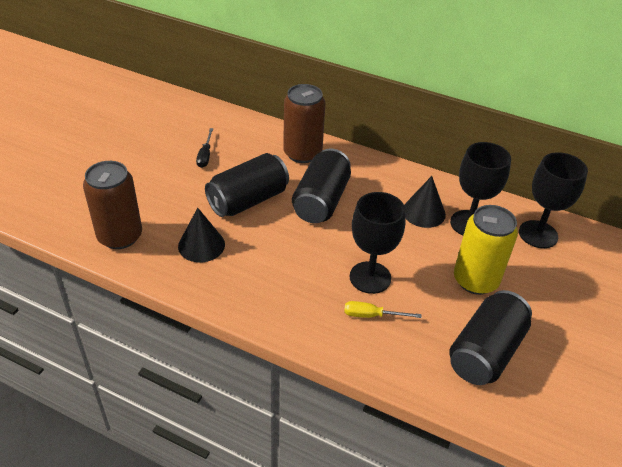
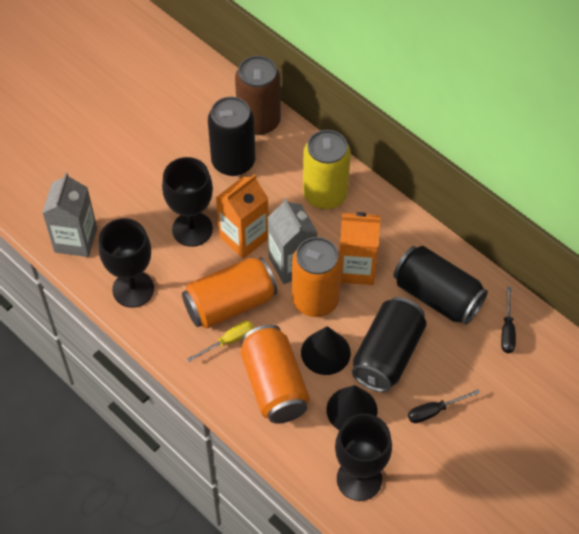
black screwdriver: 1 -> 2
brown can: 2 -> 1
grey carton: 0 -> 2
orange can: 0 -> 3
orange carton: 0 -> 2

